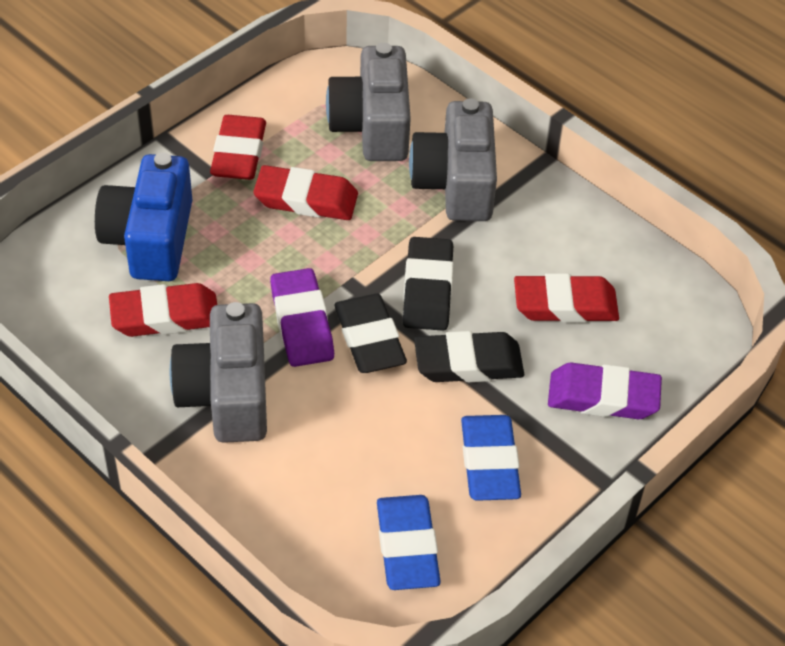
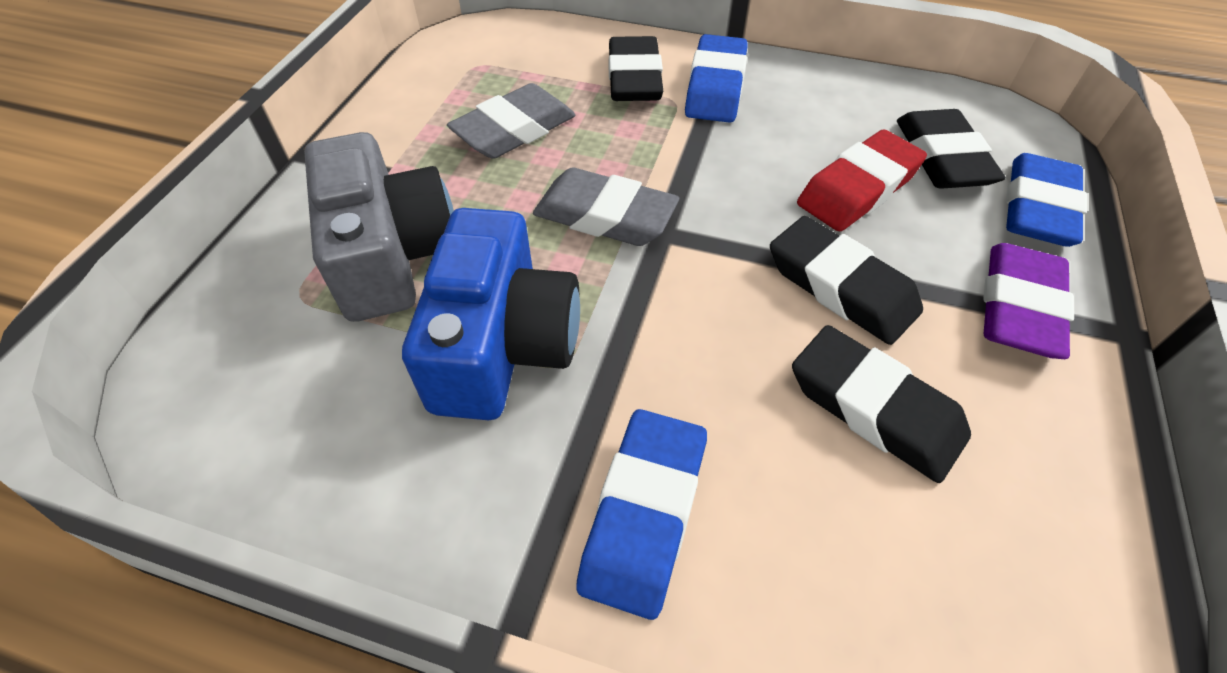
black eraser: 3 -> 4
blue eraser: 2 -> 3
grey camera: 3 -> 1
grey eraser: 0 -> 2
purple eraser: 2 -> 1
red eraser: 4 -> 1

